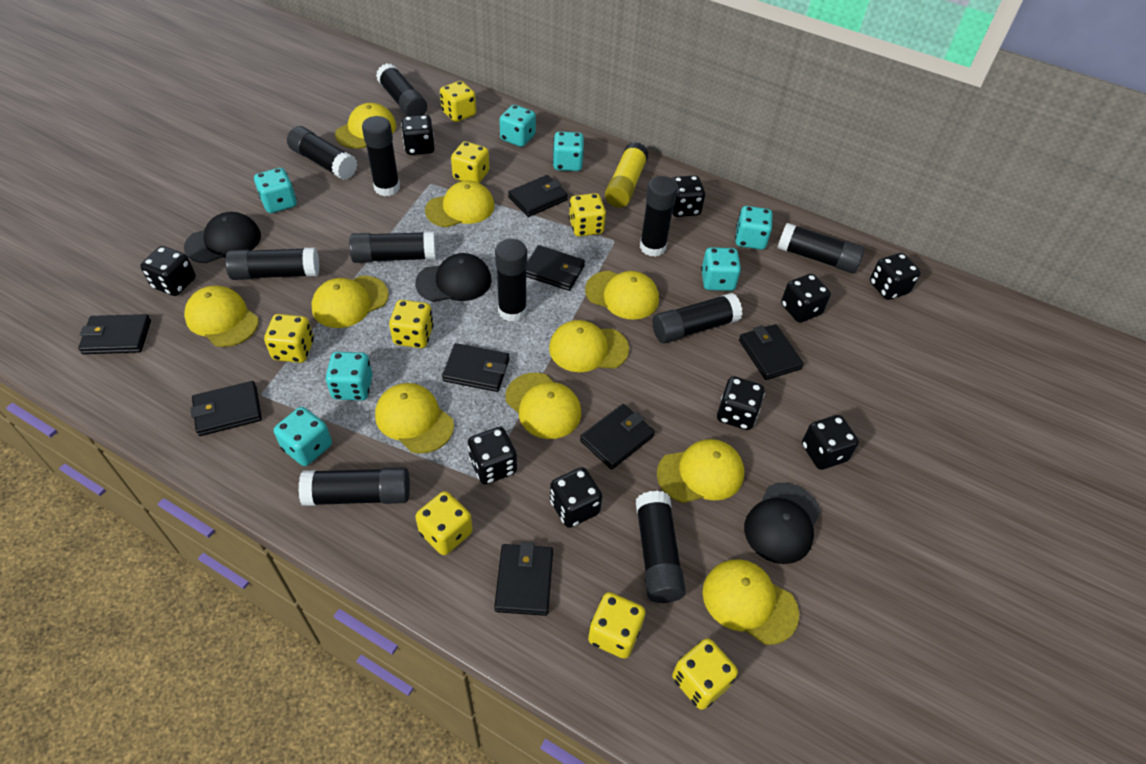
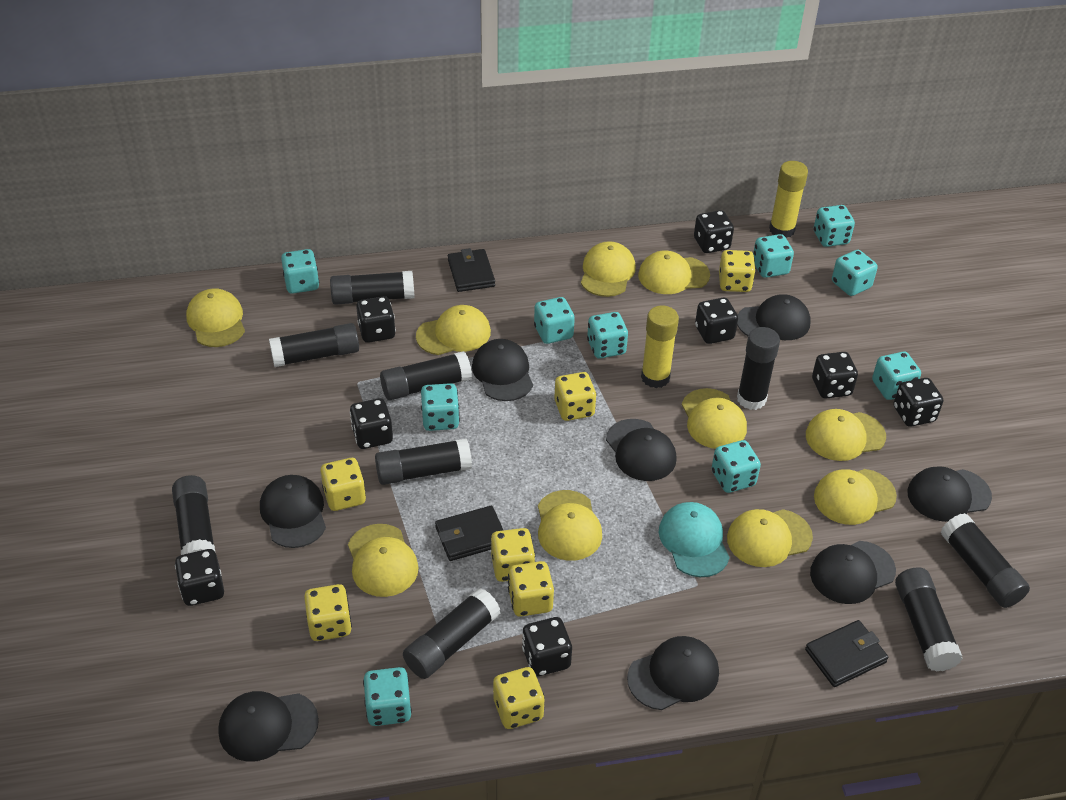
black cap: 3 -> 8
black dice: 9 -> 8
black glue stick: 11 -> 9
black wallet: 8 -> 3
turquoise cap: 0 -> 1
turquoise dice: 7 -> 10
yellow dice: 8 -> 7
yellow glue stick: 1 -> 2

